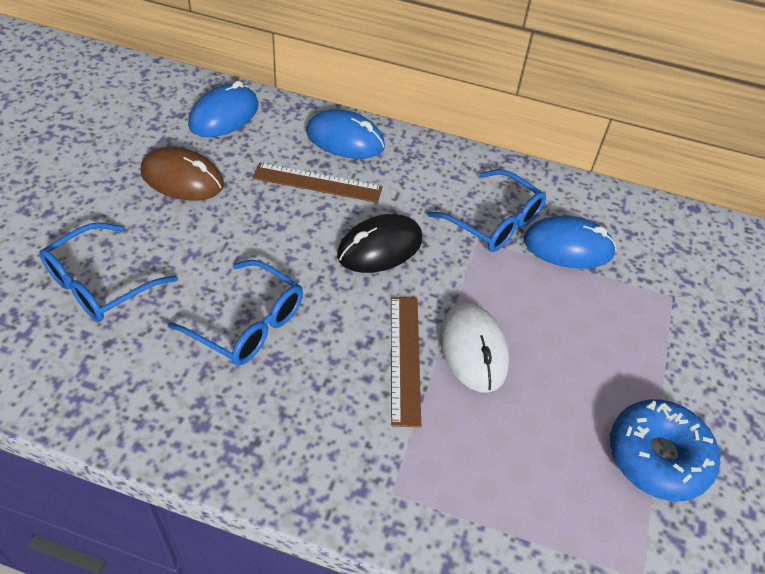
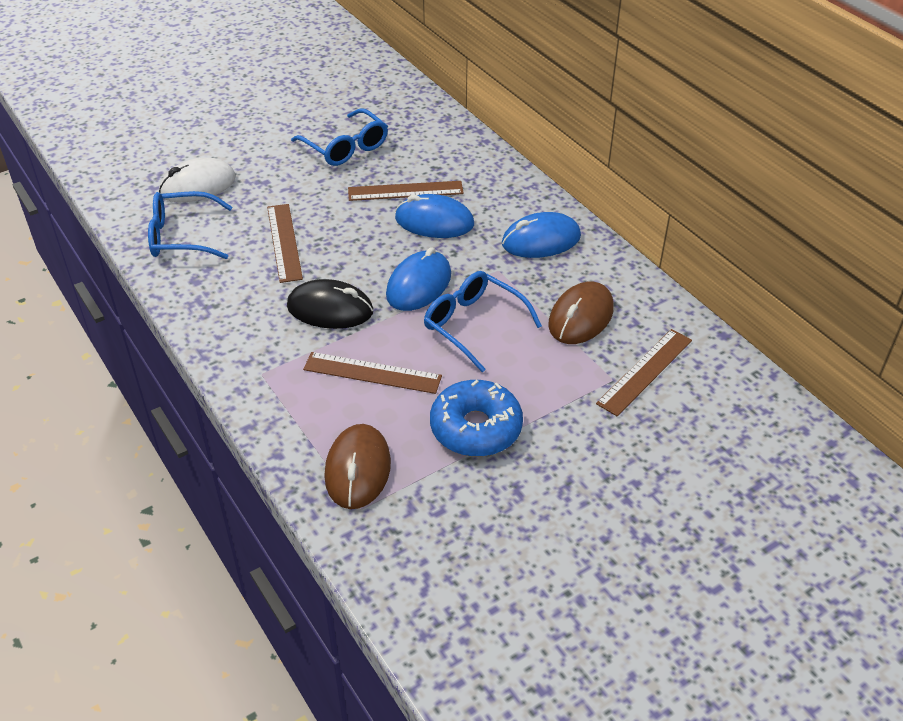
brown mouse: 1 -> 2
brown ruler: 2 -> 4

